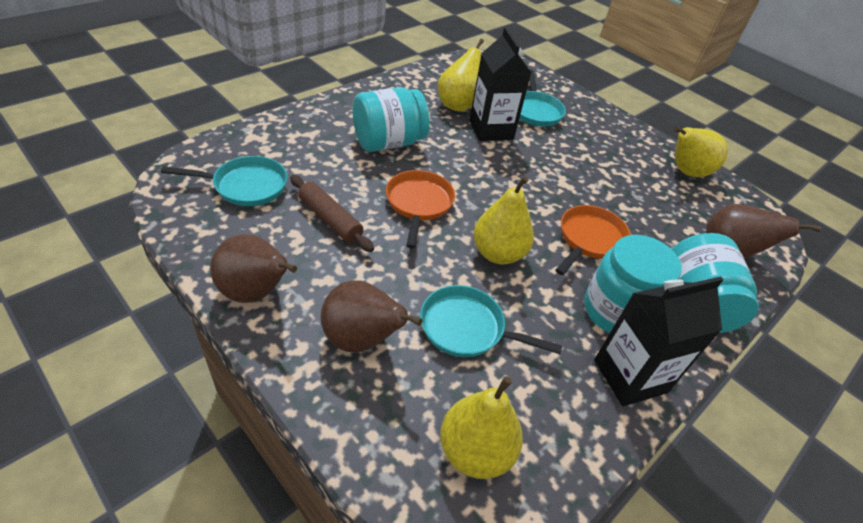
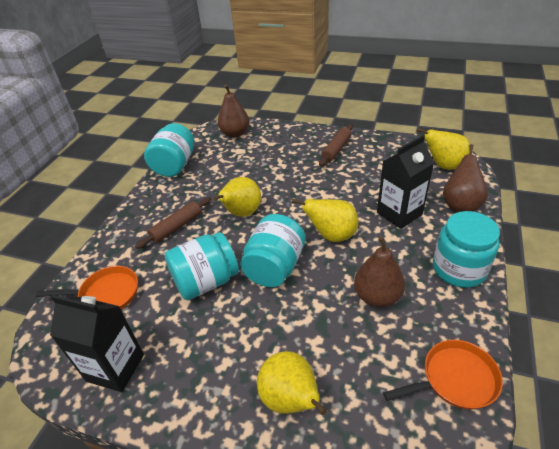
brown rolling pin: 1 -> 2
turquoise jar: 3 -> 4
turquoise pan: 3 -> 0

